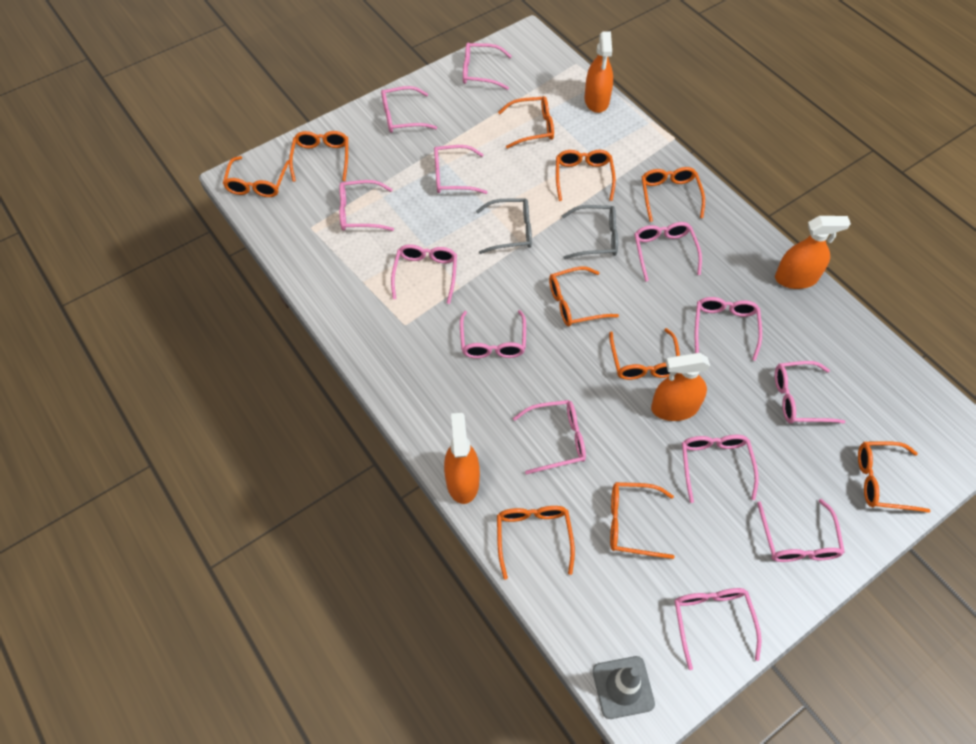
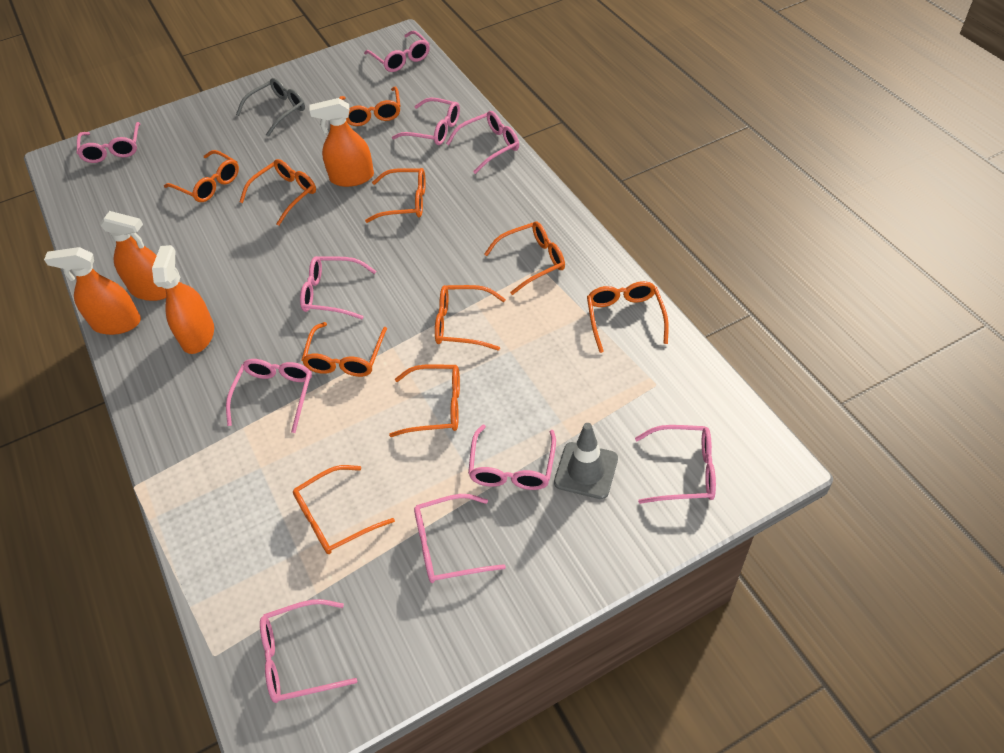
grey glasses: 2 -> 1
pink glasses: 13 -> 10

